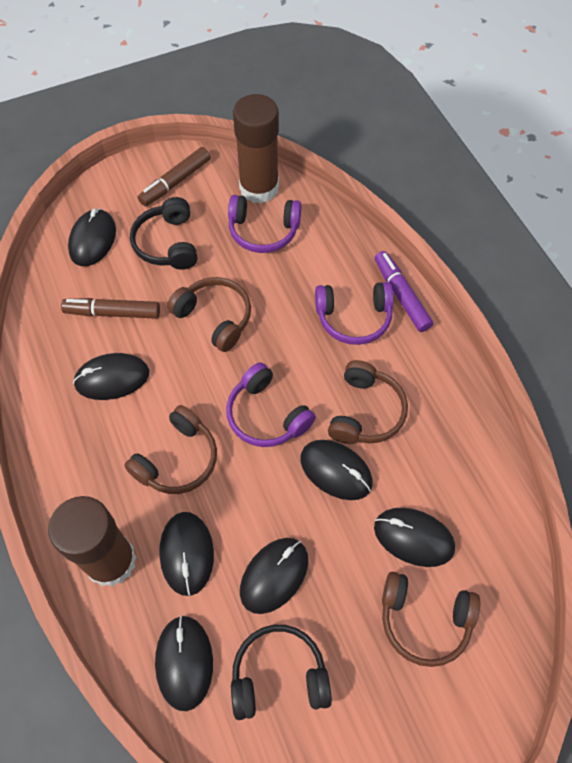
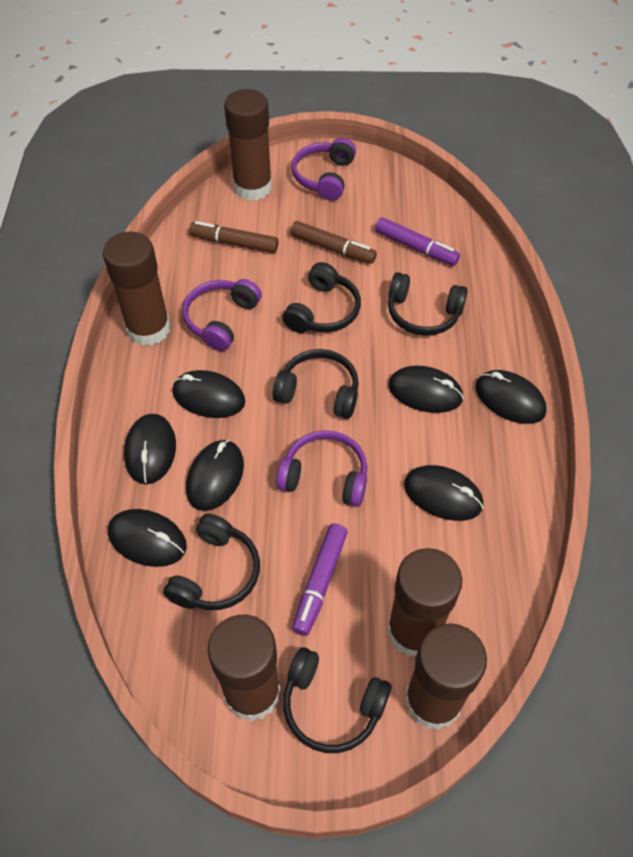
black headphones: 2 -> 5
brown glue stick: 2 -> 5
brown headphones: 4 -> 0
purple marker: 1 -> 2

